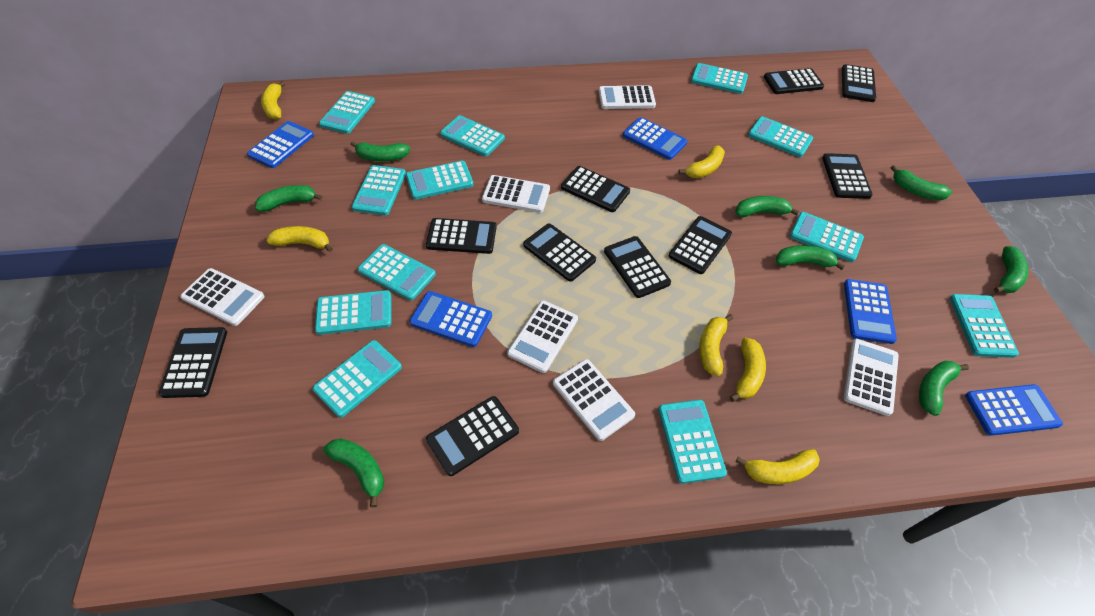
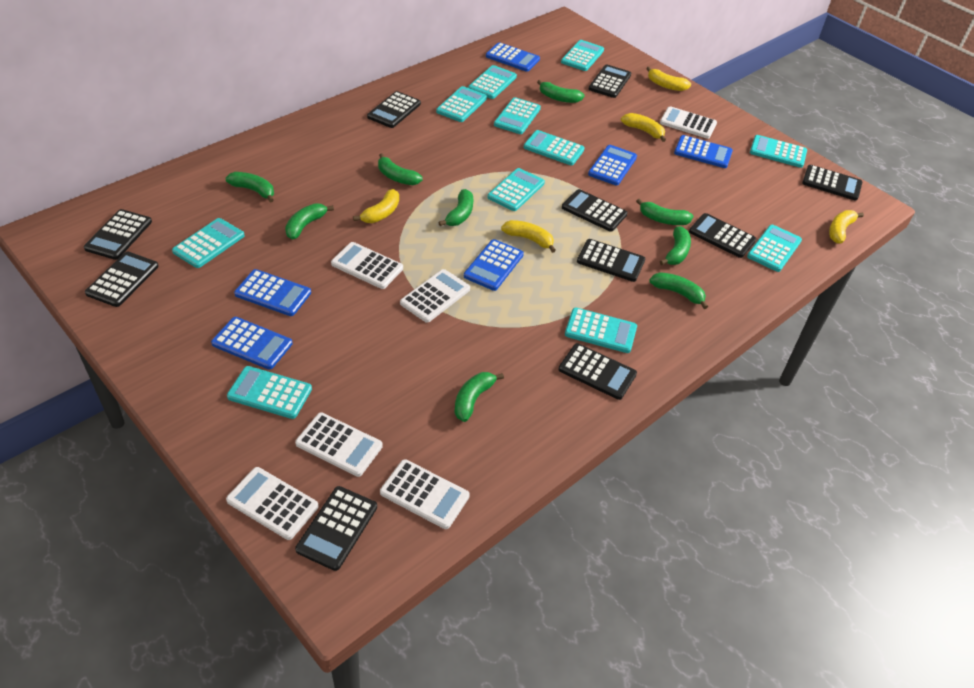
blue calculator: 5 -> 6
green banana: 8 -> 9
turquoise calculator: 12 -> 11
yellow banana: 6 -> 5

